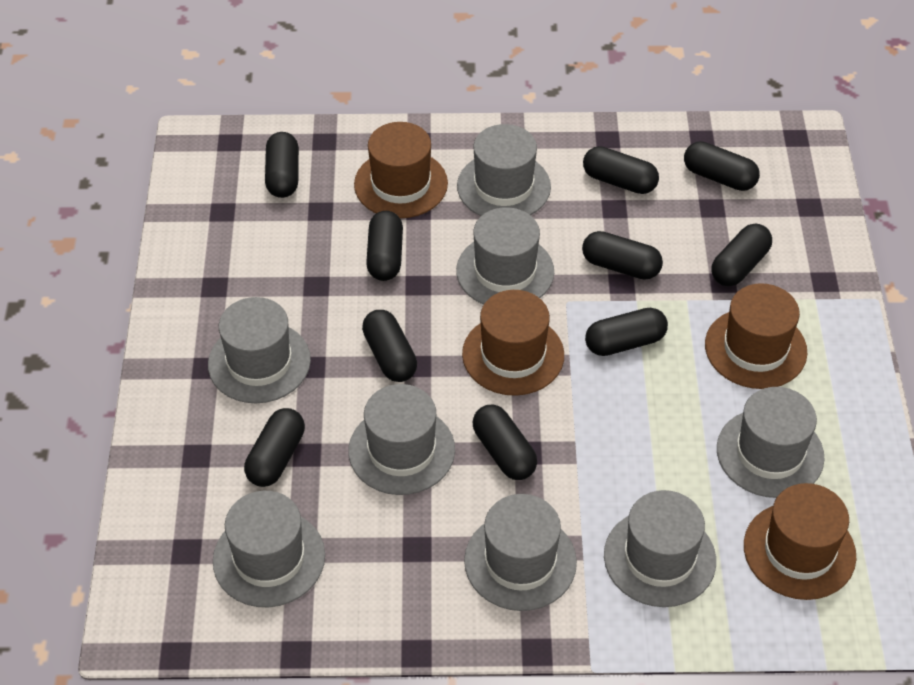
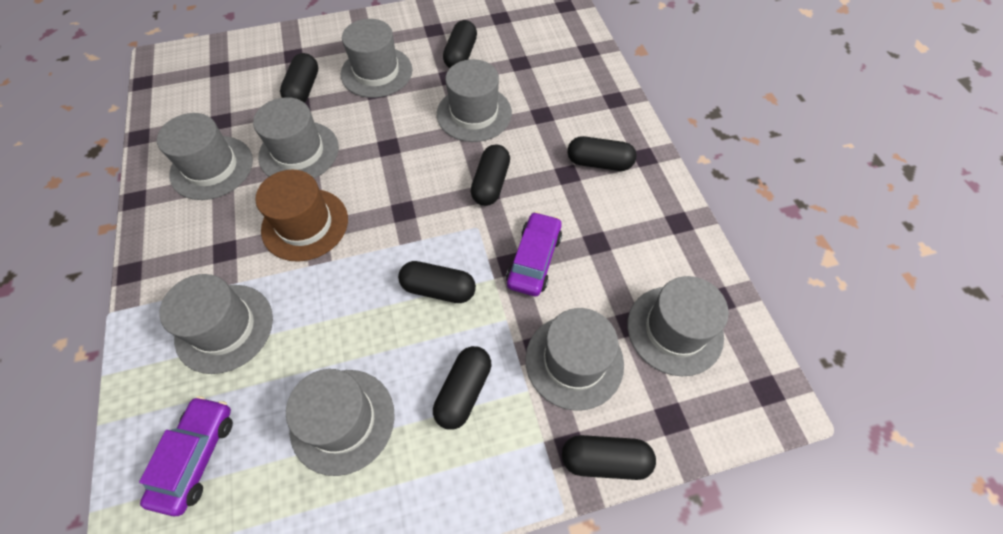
black capsule: 10 -> 7
brown hat: 4 -> 1
purple car: 0 -> 2

